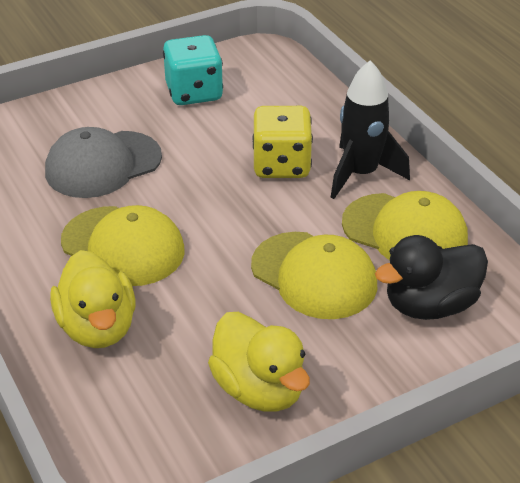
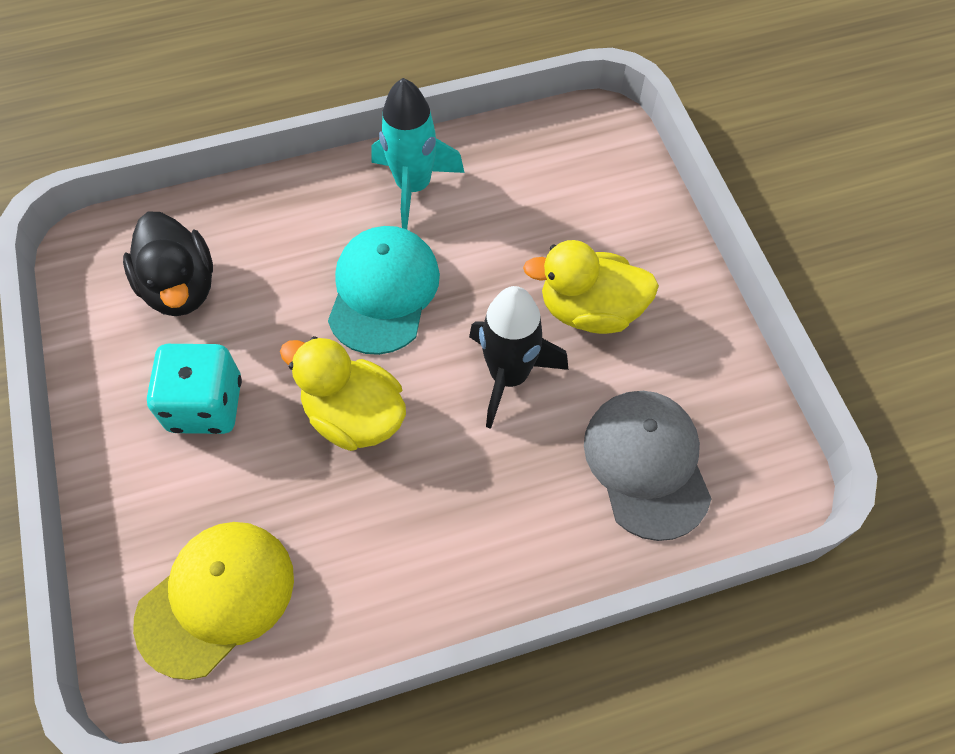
turquoise cap: 0 -> 1
turquoise rocket: 0 -> 1
yellow cap: 3 -> 1
yellow dice: 1 -> 0

